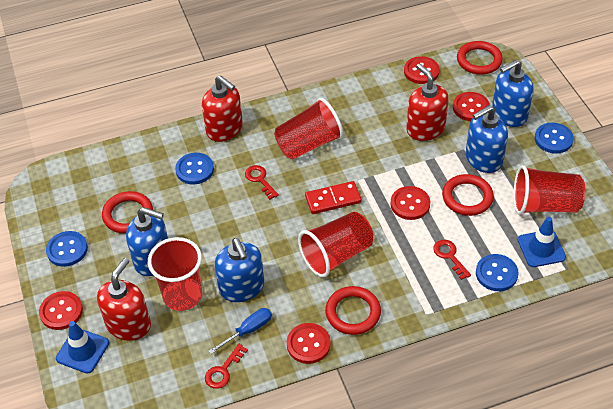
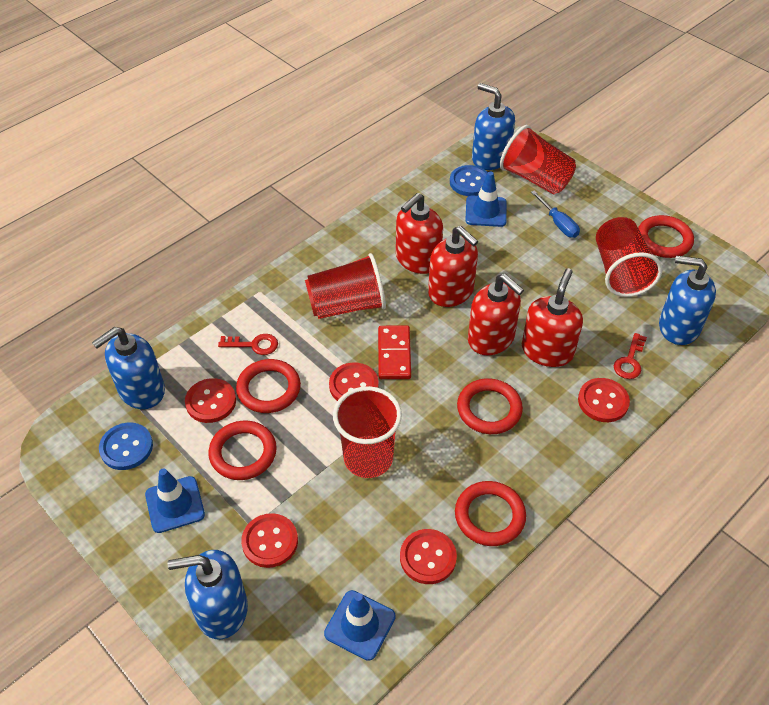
blue button: 4 -> 2
blue traffic cone: 2 -> 3
red key: 3 -> 2
red ring: 4 -> 5
red soap dispenser: 3 -> 4

